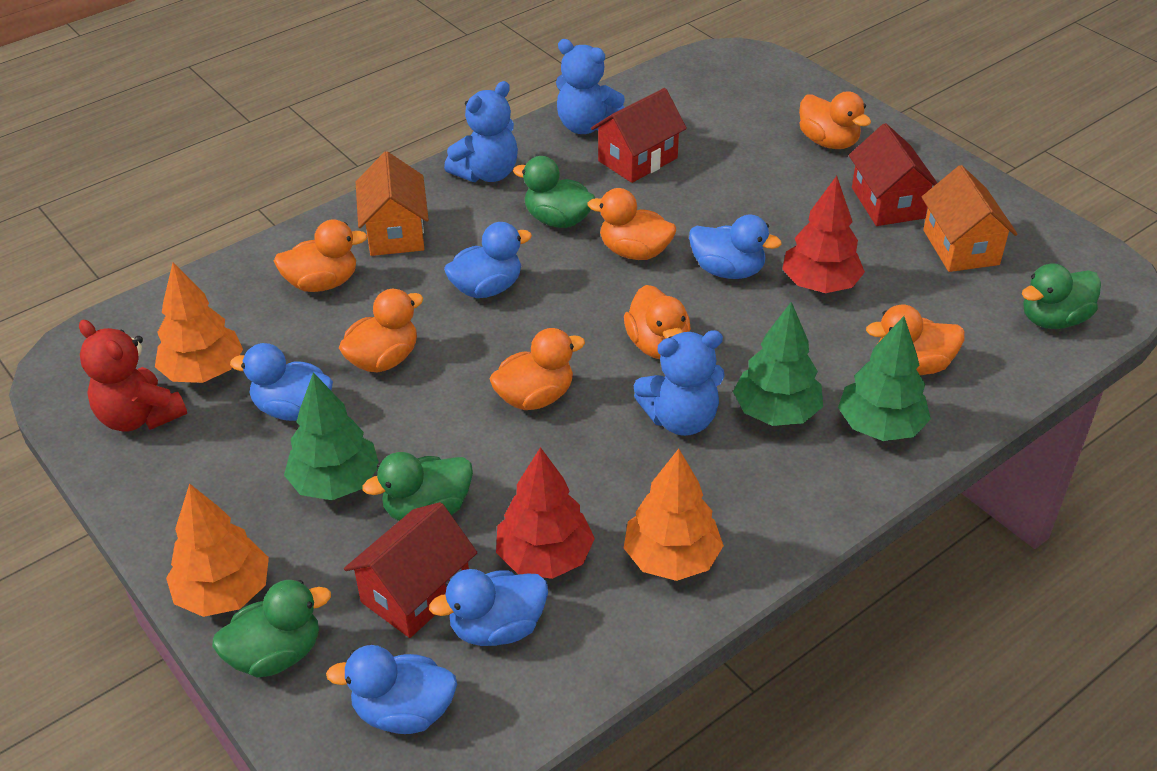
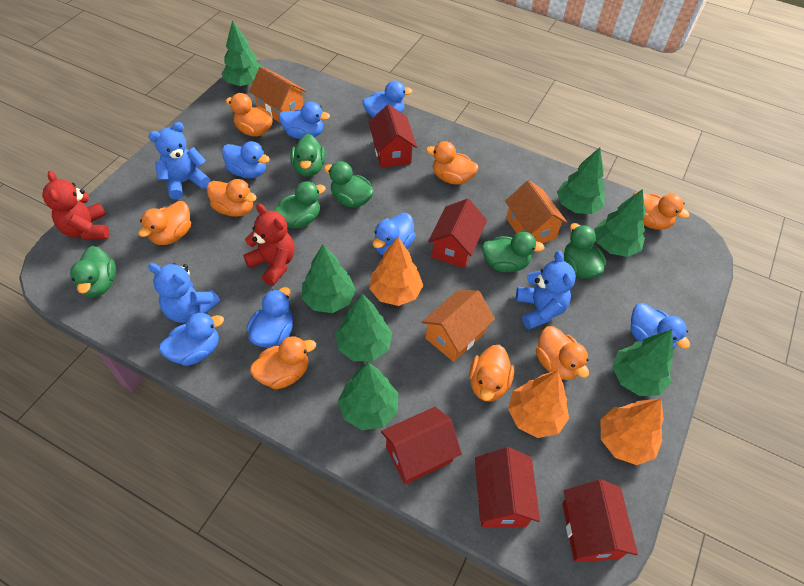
blue duck: 5 -> 7
green duck: 4 -> 6
green tree: 3 -> 7
orange duck: 7 -> 8
orange house: 2 -> 3
red house: 3 -> 5
red teddy bear: 1 -> 2
red tree: 2 -> 0

